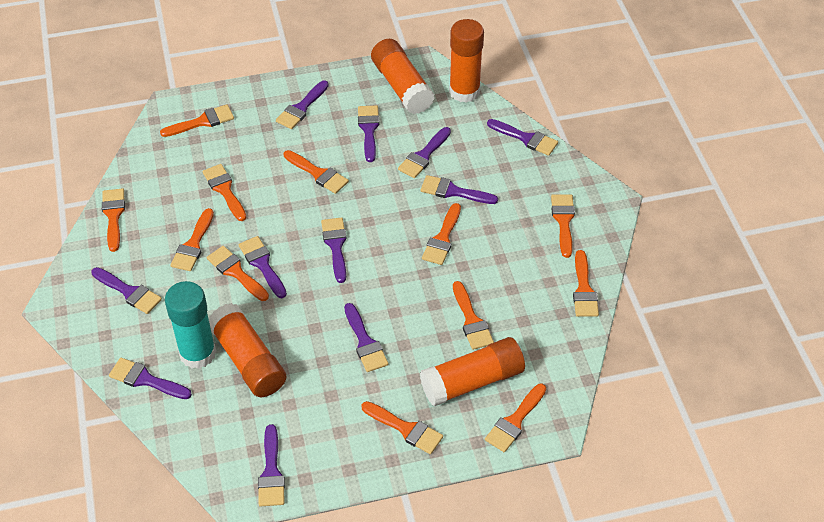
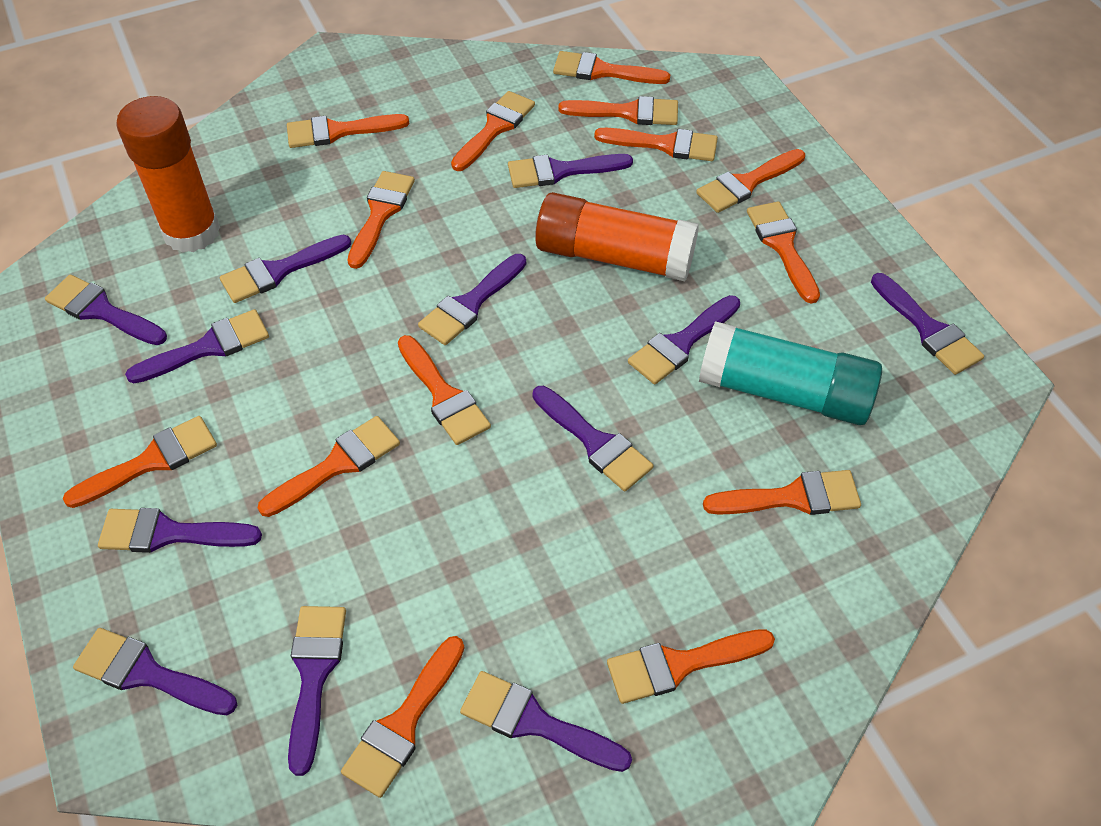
orange brush: 12 -> 14
orange glue stick: 4 -> 2
purple brush: 11 -> 12

